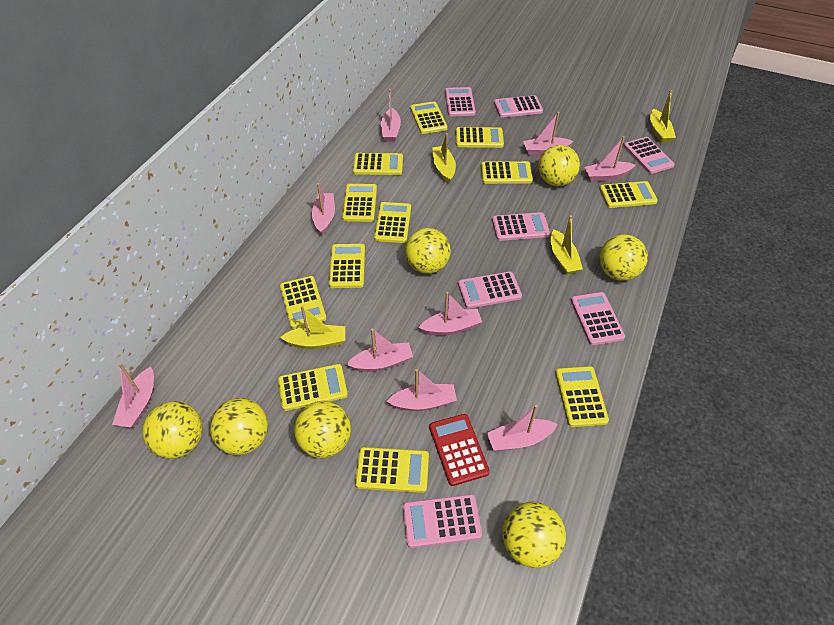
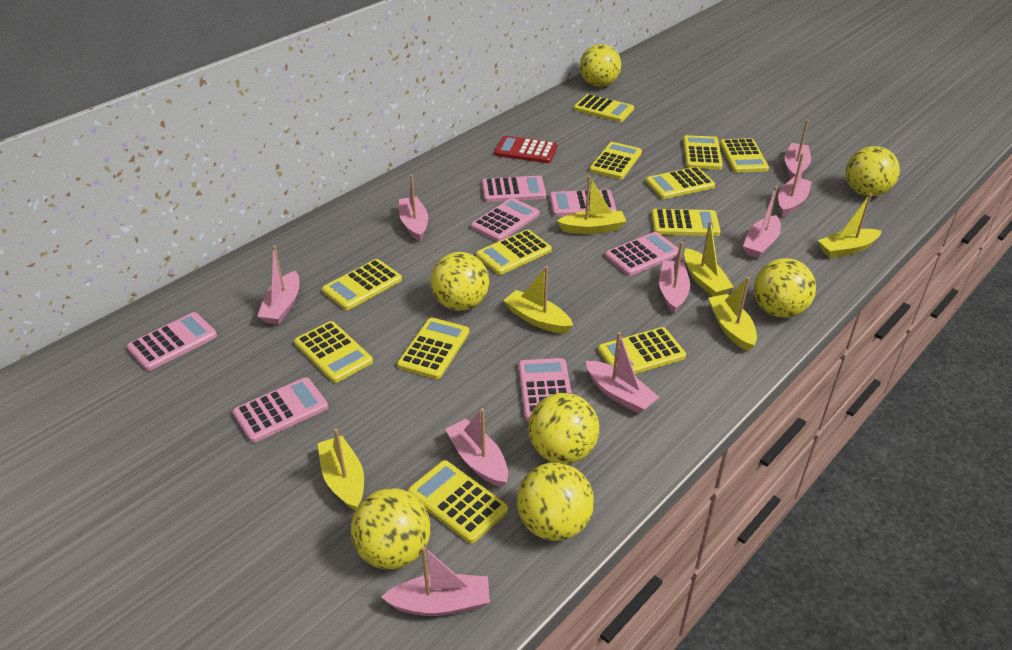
yellow boat: 4 -> 6

